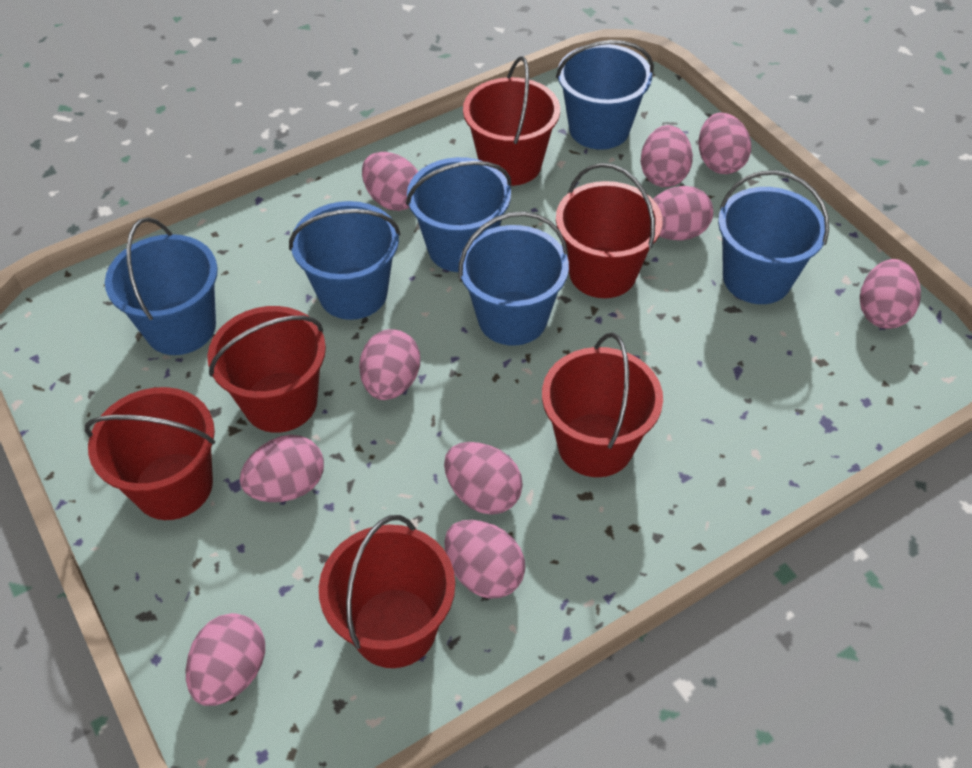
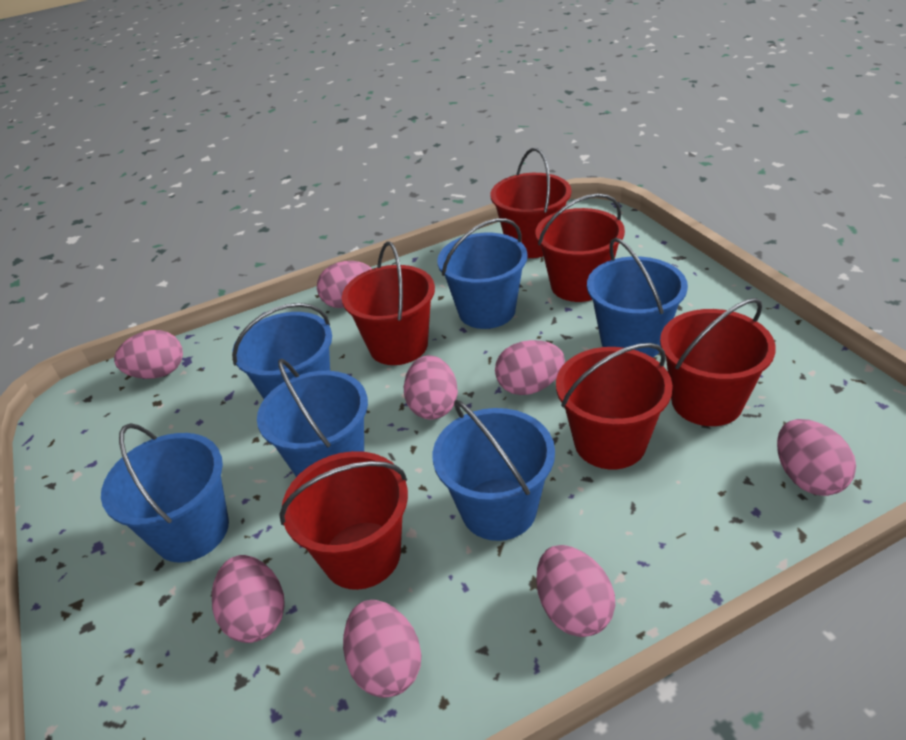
pink egg: 10 -> 8

